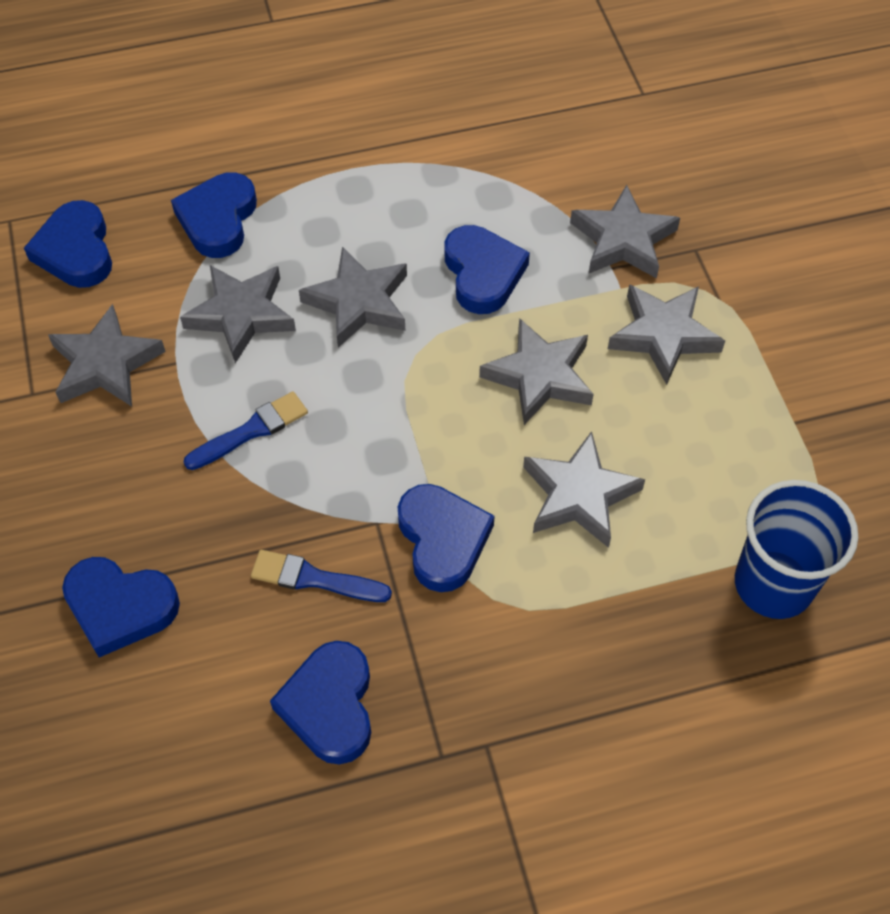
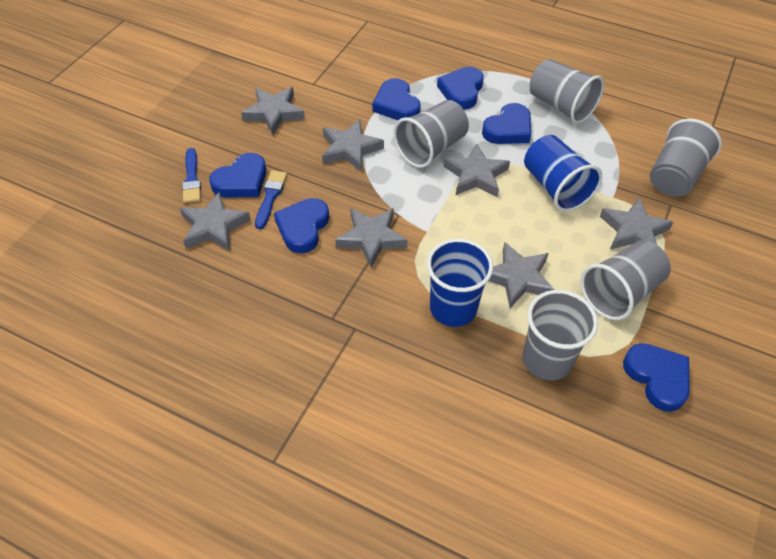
blue cup: 1 -> 2
grey cup: 0 -> 5

